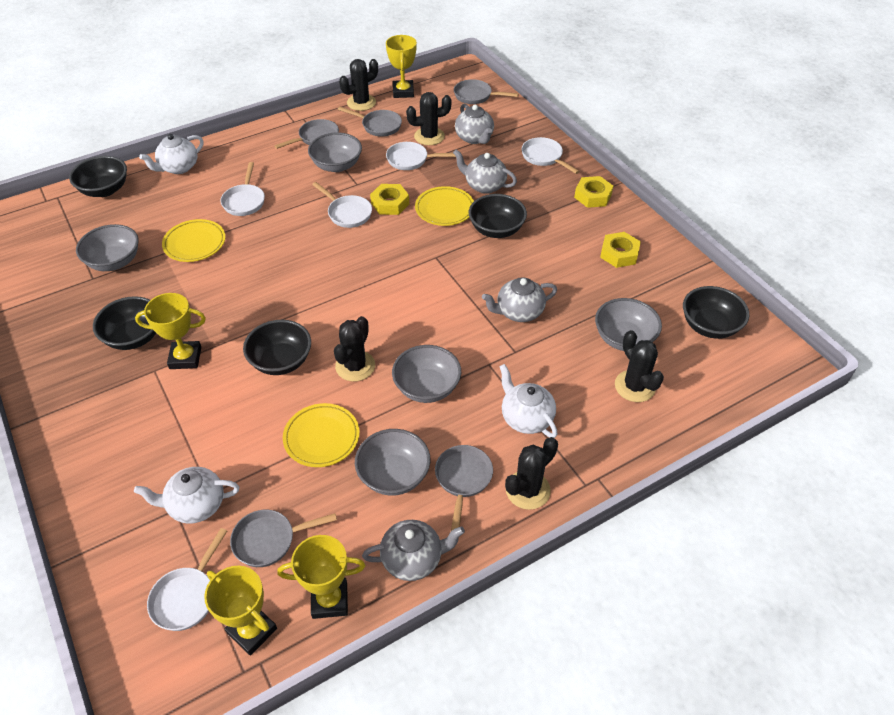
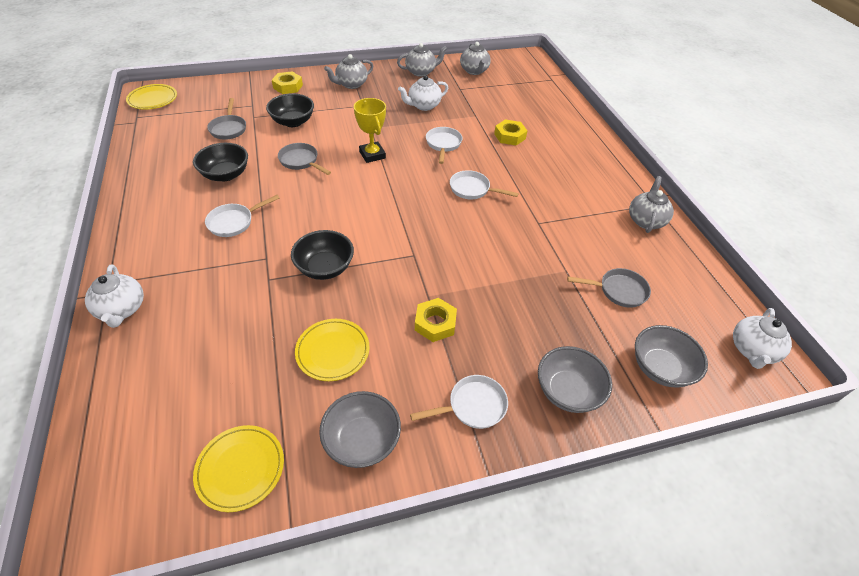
black bowl: 5 -> 3
black cactus: 5 -> 0
grey bowl: 5 -> 3
grey pan: 5 -> 3
white pan: 5 -> 4
yellow trophy: 4 -> 1

